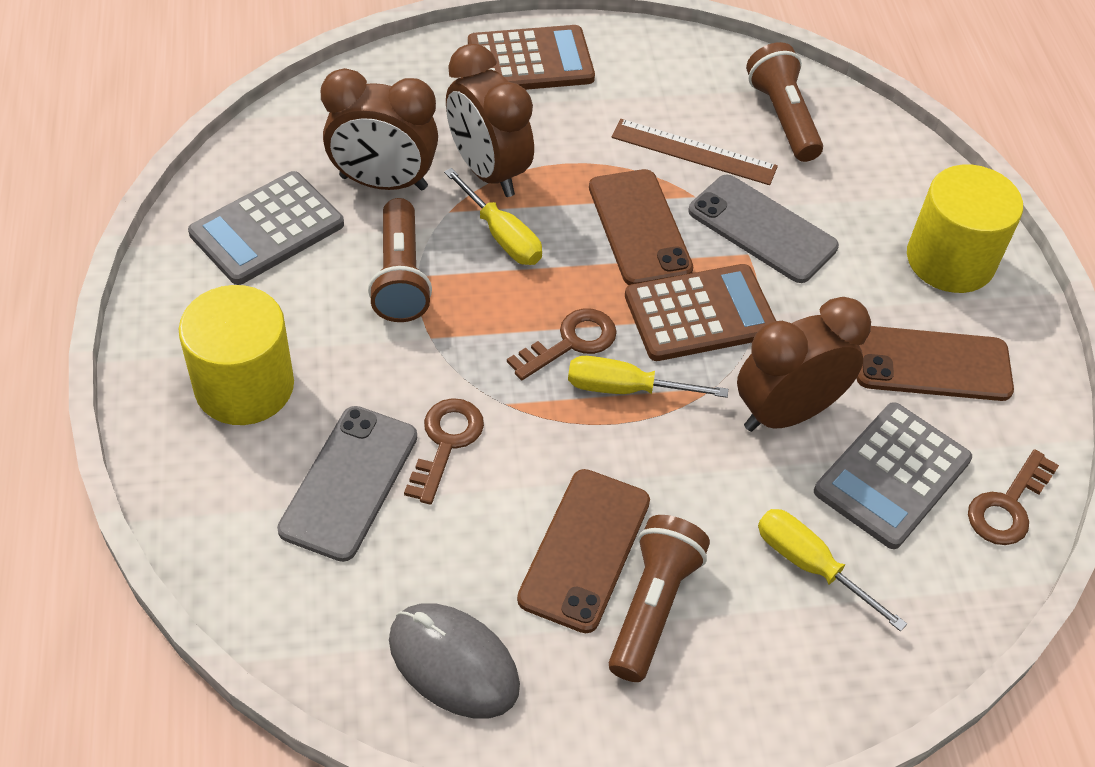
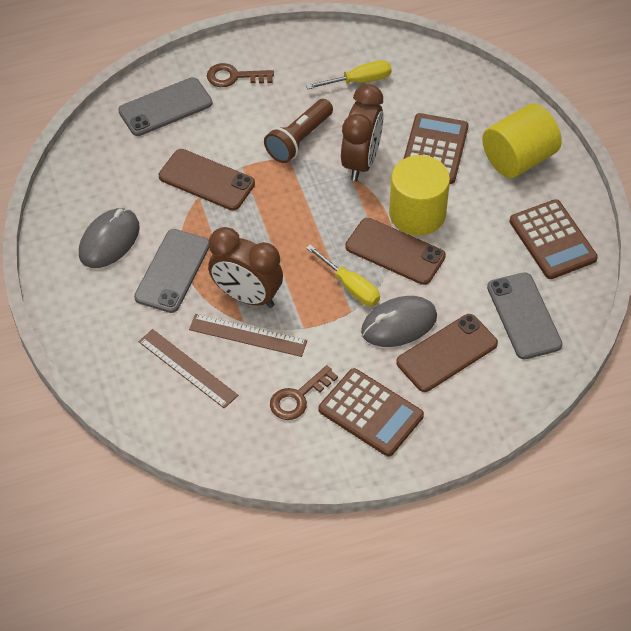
brown calculator: 2 -> 3
brown clock: 3 -> 2
brown flashlight: 3 -> 1
brown key: 3 -> 2
brown ruler: 1 -> 2
grey calculator: 2 -> 0
grey mouse: 1 -> 2
grey phone: 2 -> 3
yellow screwdriver: 3 -> 2

